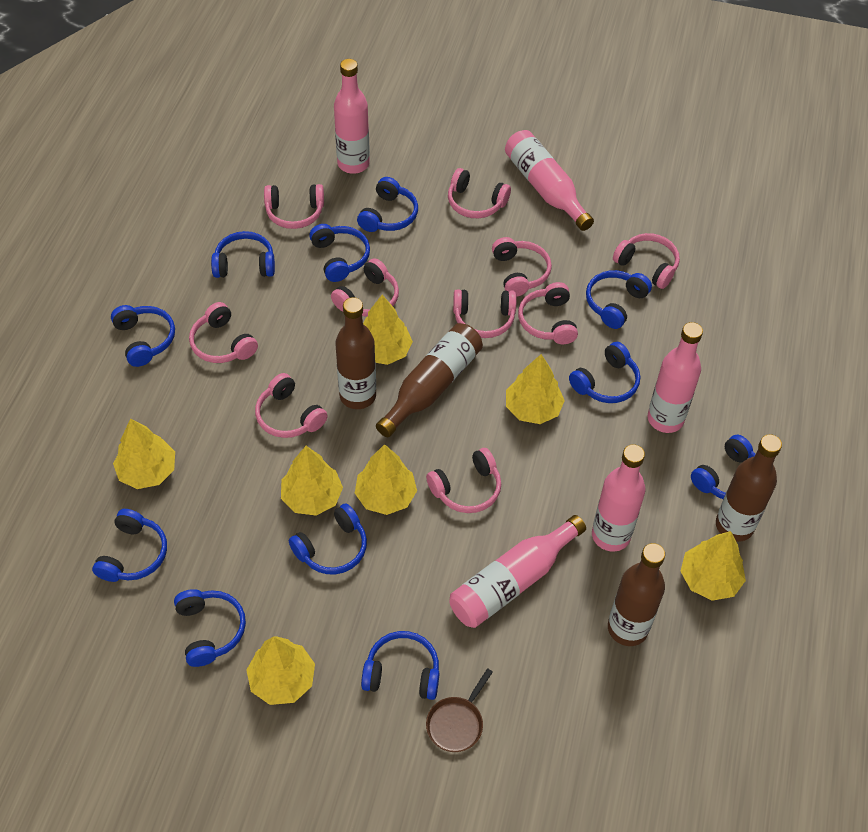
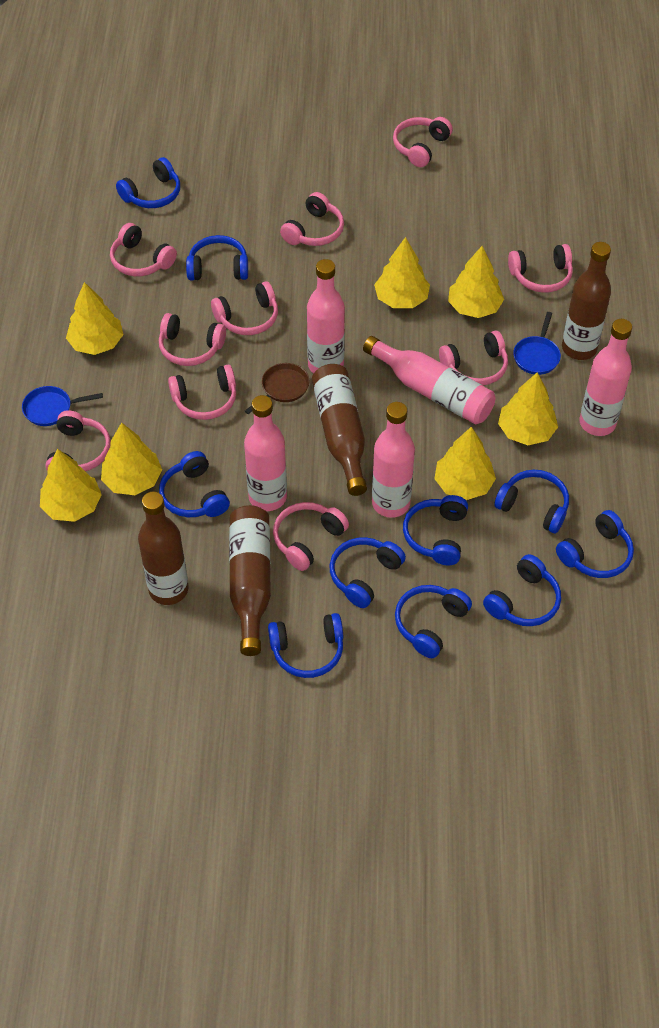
blue headphones: 11 -> 10
blue pan: 0 -> 2

